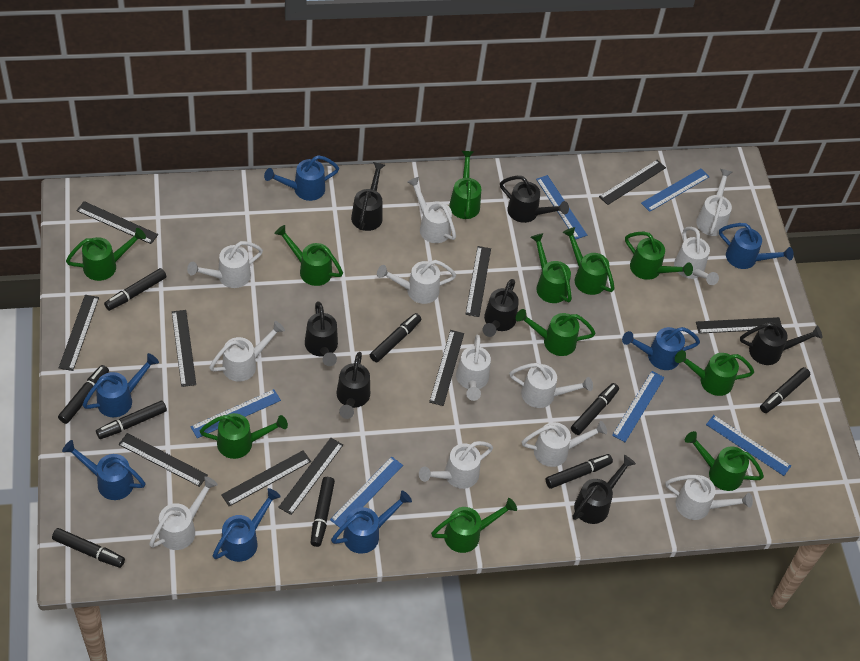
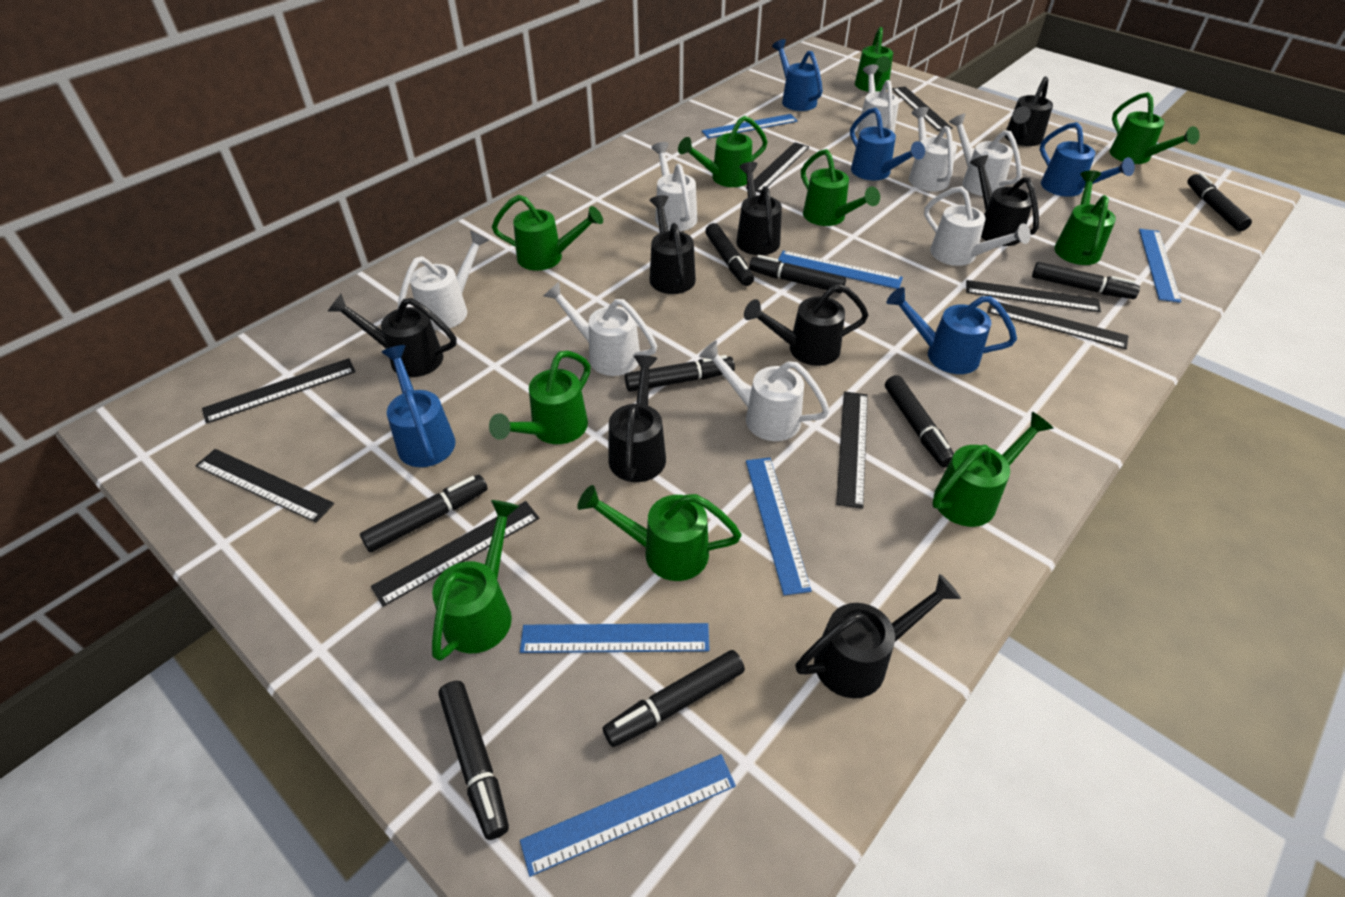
black ruler: 10 -> 8
black watering can: 7 -> 8
blue watering can: 7 -> 5
green watering can: 11 -> 10
white watering can: 12 -> 8

